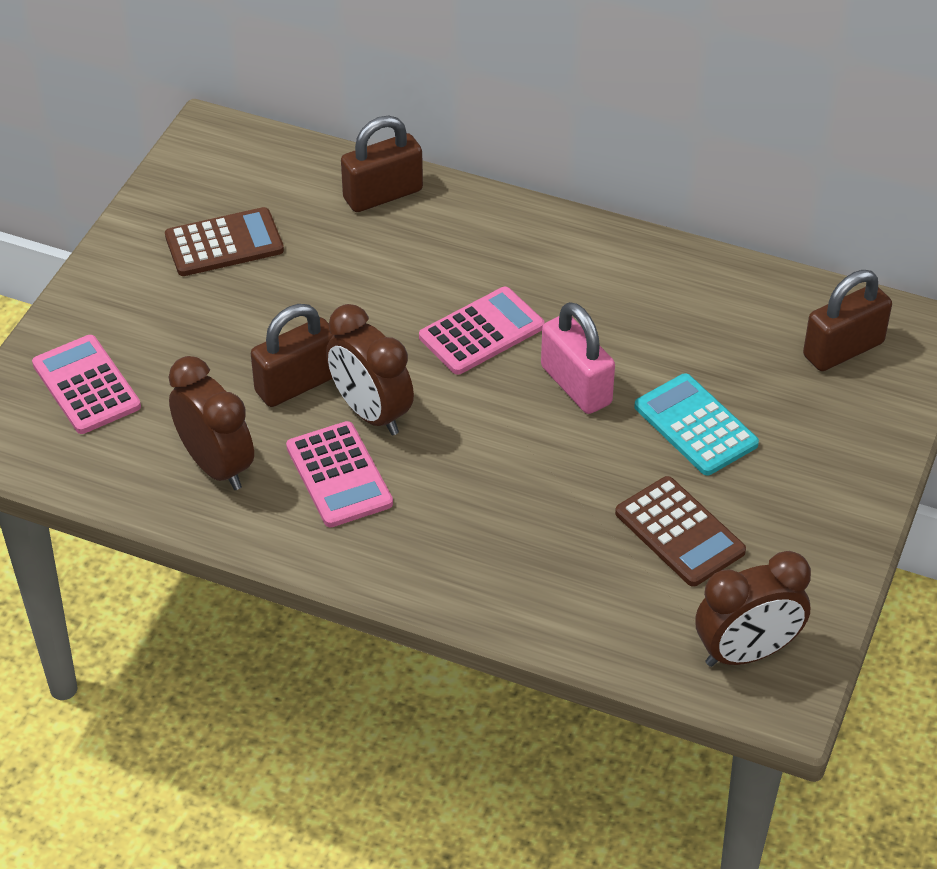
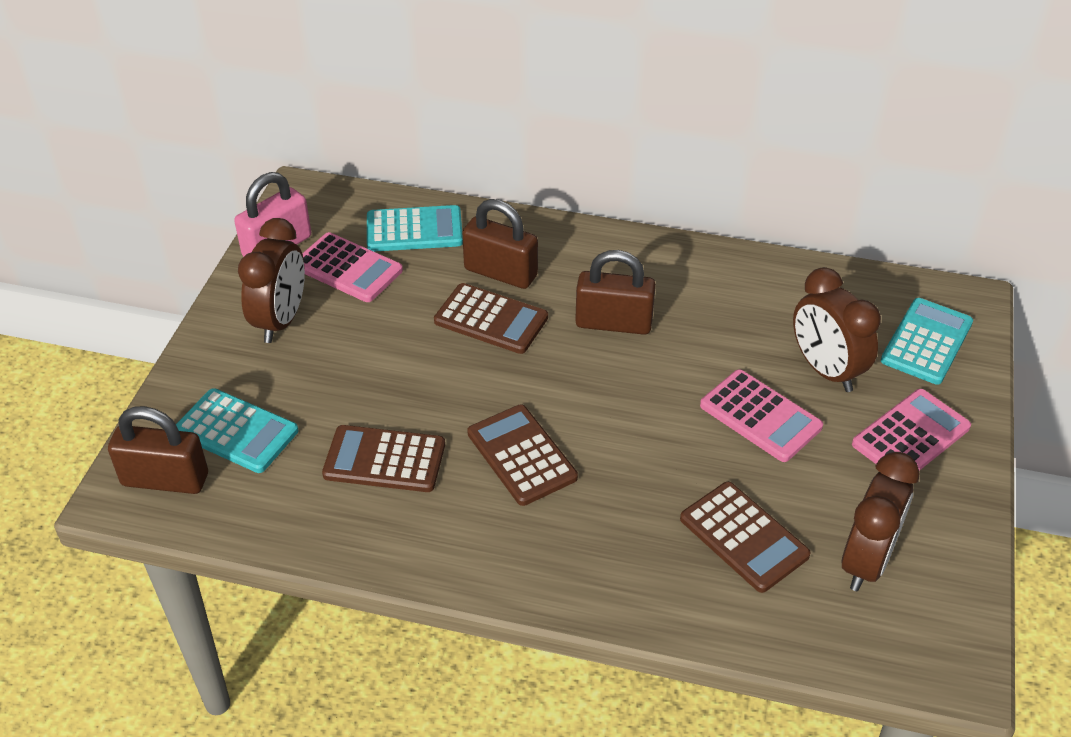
brown calculator: 2 -> 4
turquoise calculator: 1 -> 3

